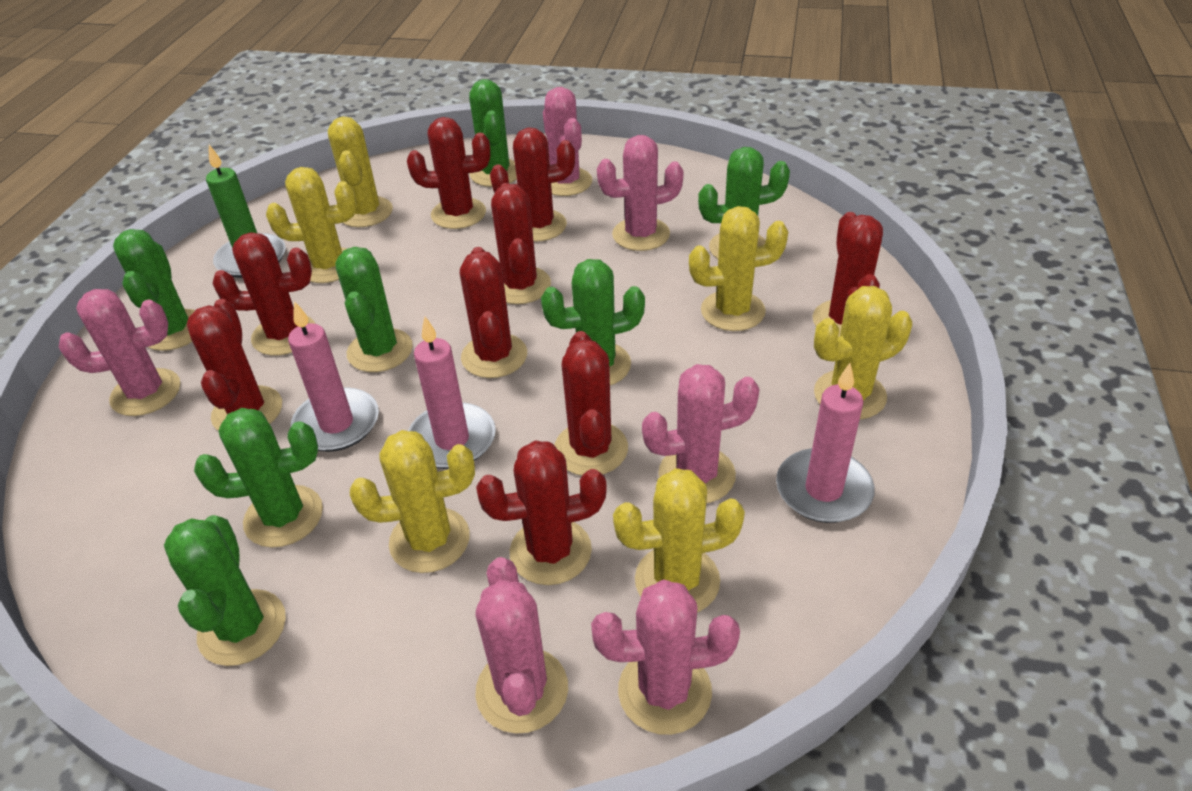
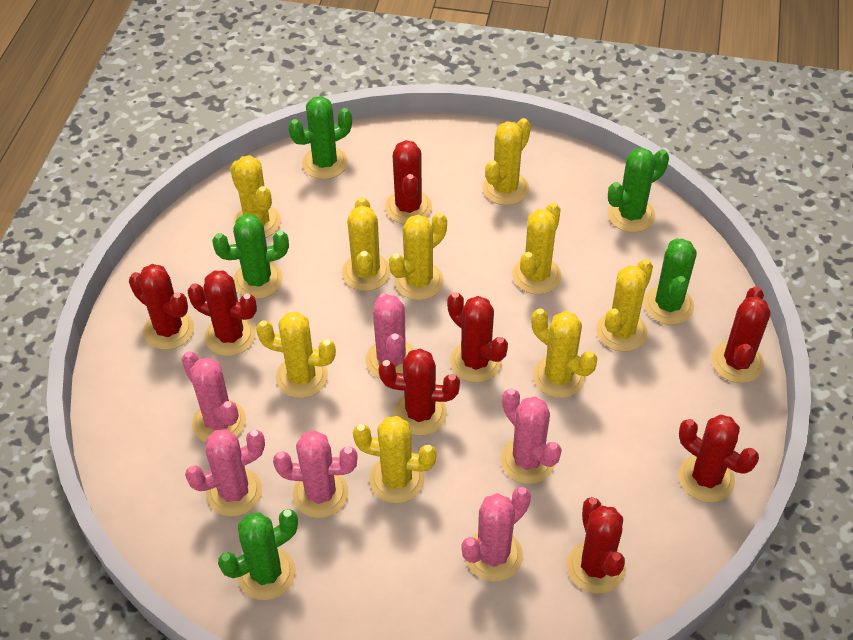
green cactus: 7 -> 5
green candle: 1 -> 0
pink candle: 3 -> 0
red cactus: 9 -> 8
yellow cactus: 6 -> 9

